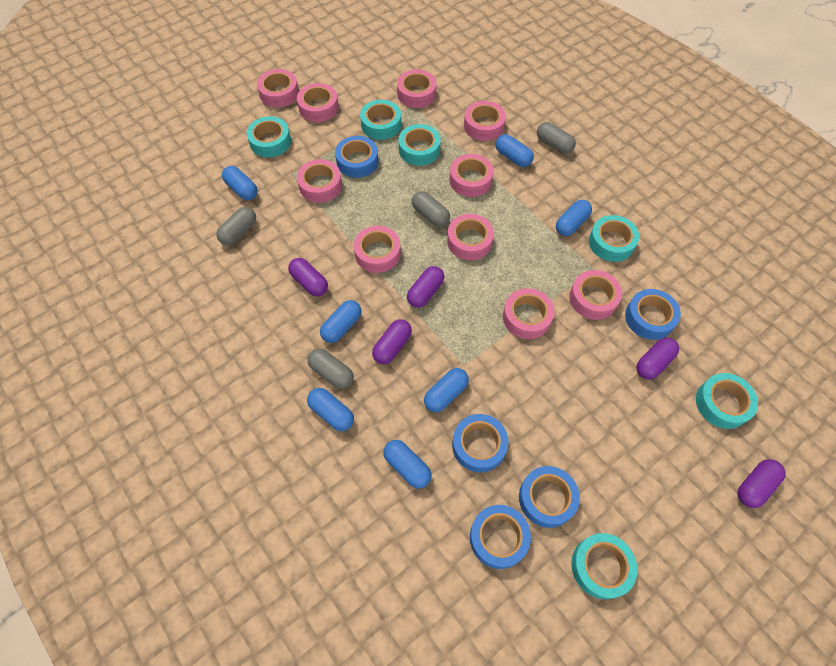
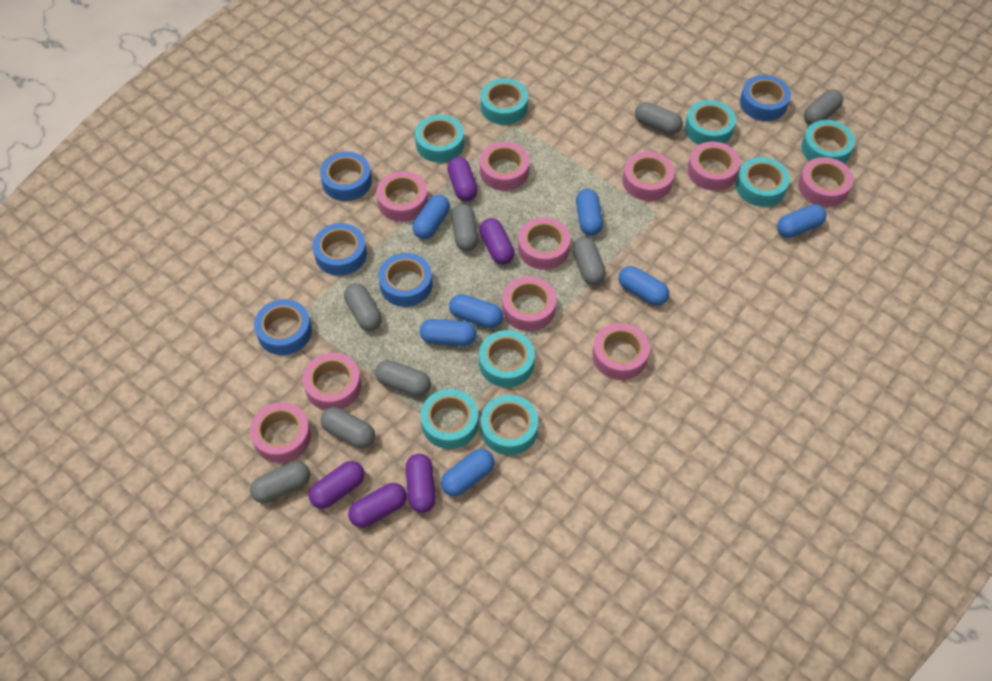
grey capsule: 4 -> 8
turquoise tape: 6 -> 8

